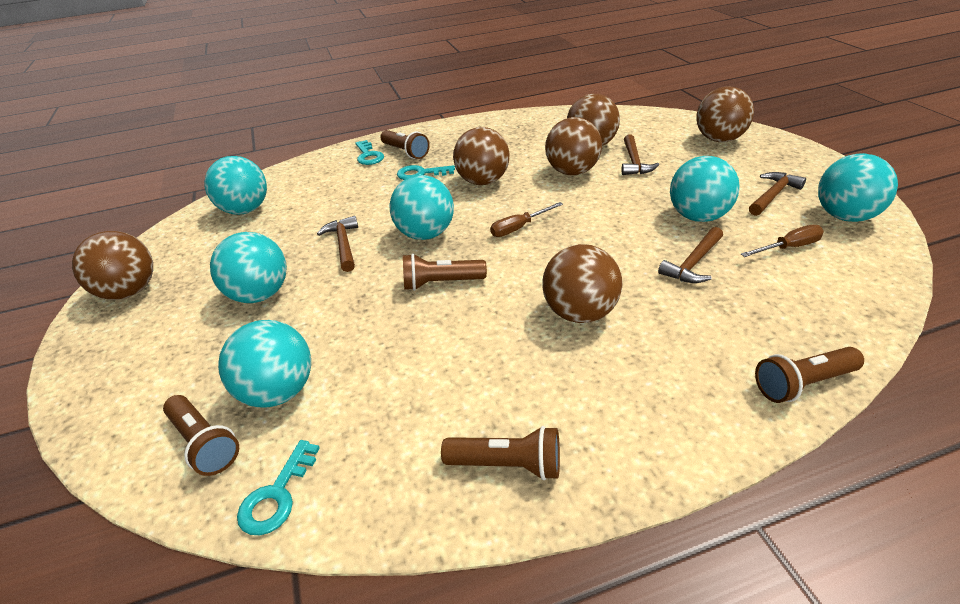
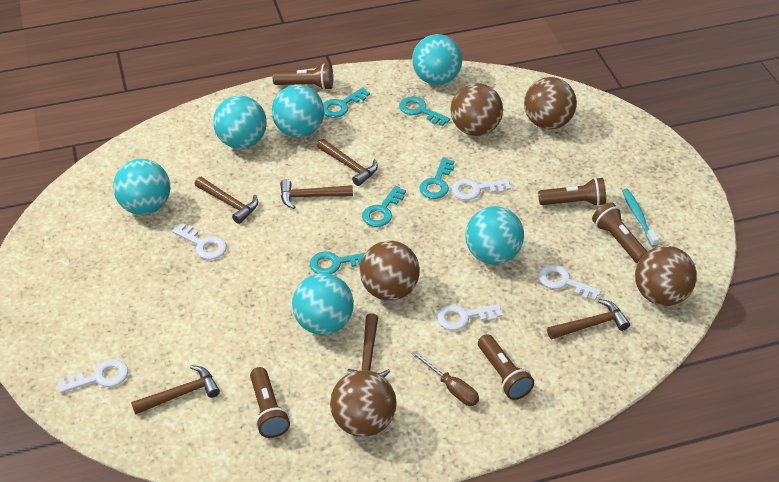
brown ball: 6 -> 5
brown hammer: 4 -> 6
brown screwdriver: 2 -> 1
turquoise key: 3 -> 5
turquoise toothbrush: 0 -> 1
white key: 0 -> 5

